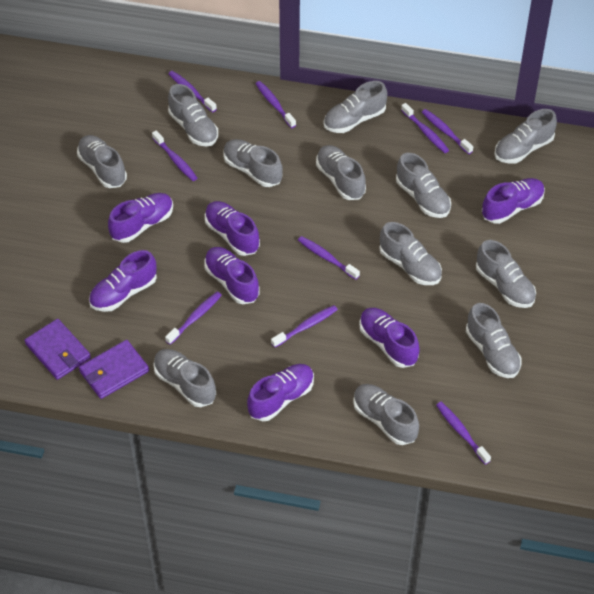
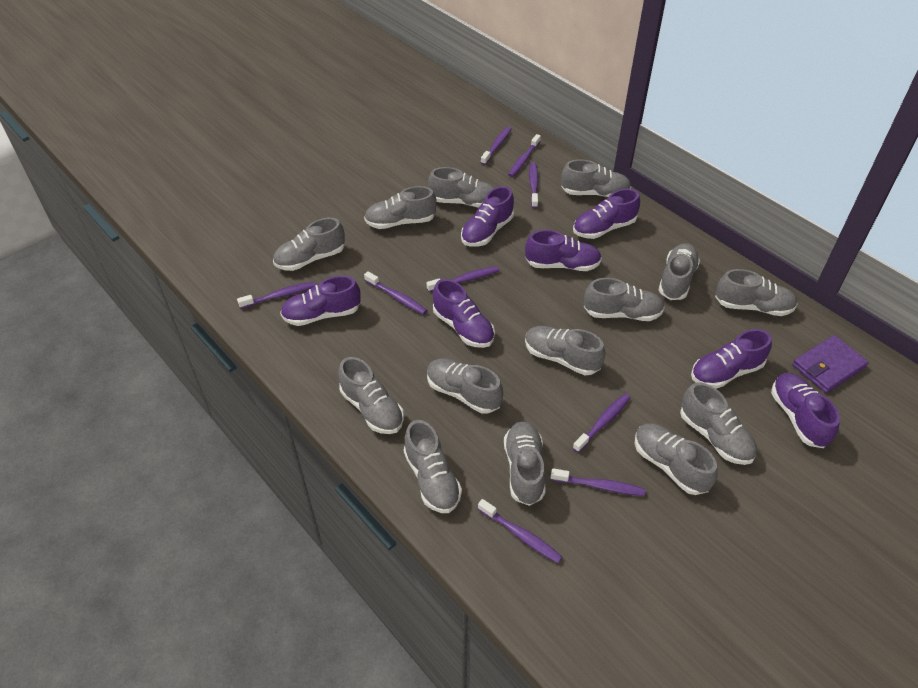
grey shoe: 12 -> 14
purple wallet: 2 -> 1

